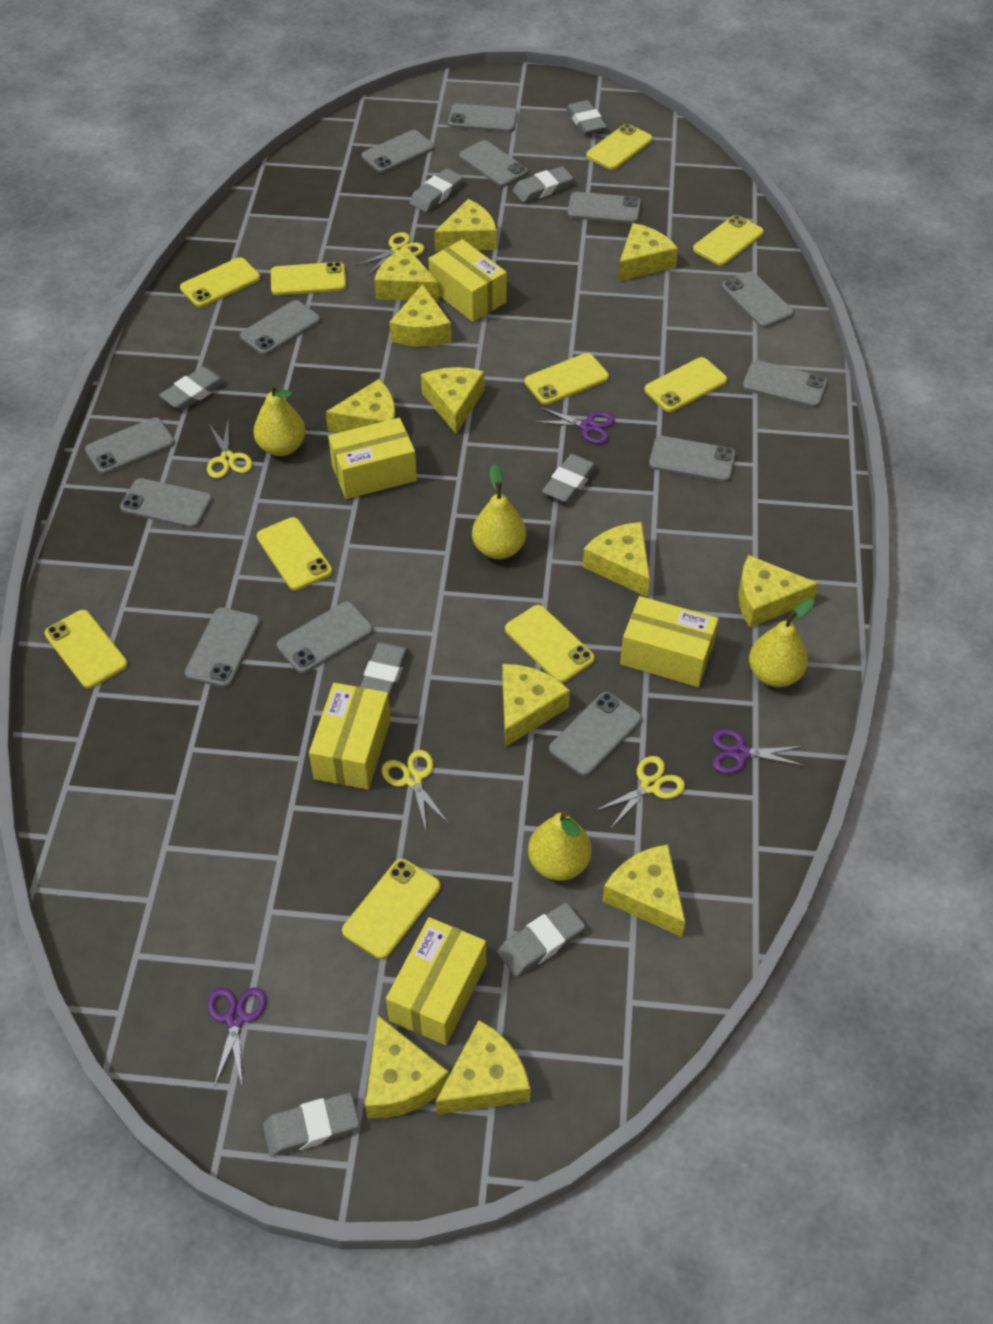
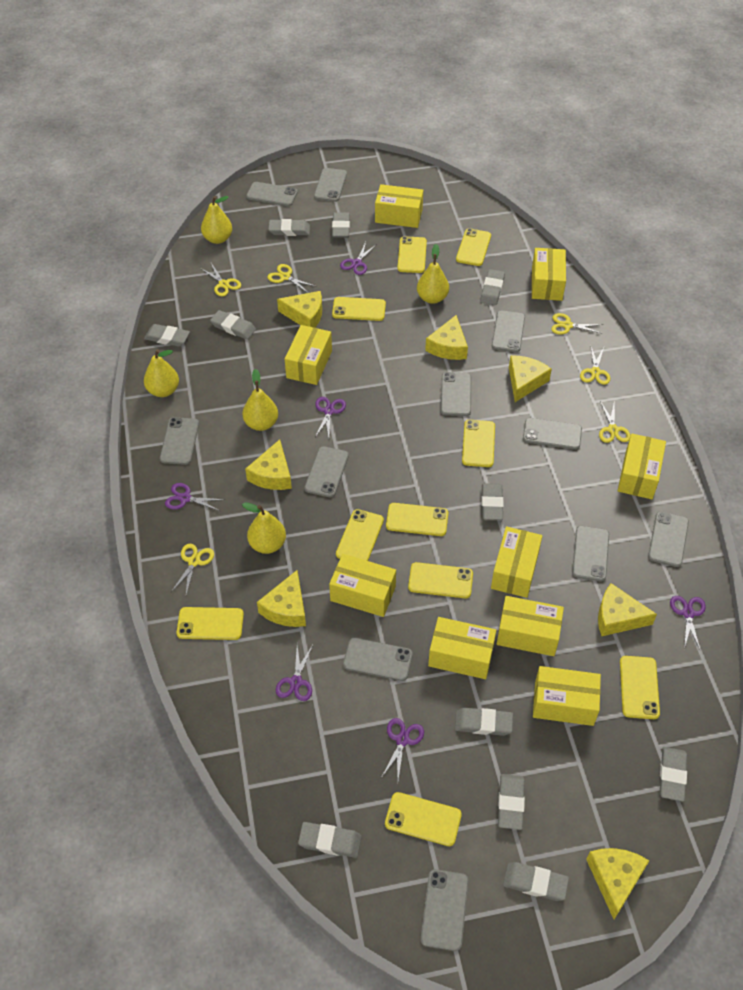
grey eraser: 8 -> 11
grey phone: 13 -> 11
purple scissors: 3 -> 6
yellow box: 5 -> 9
yellow cheese: 12 -> 7
yellow pear: 4 -> 5
yellow scissors: 4 -> 6

